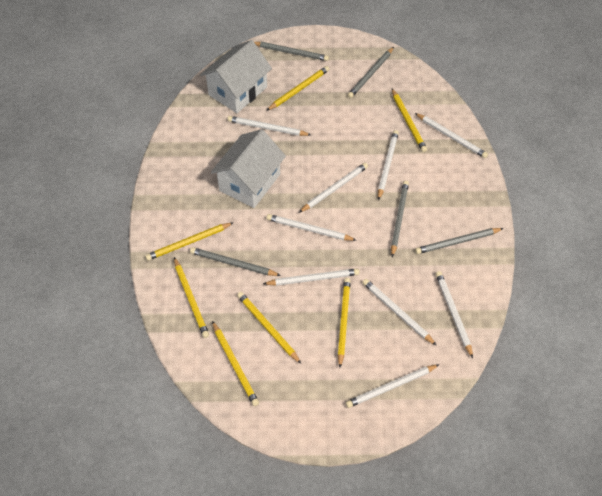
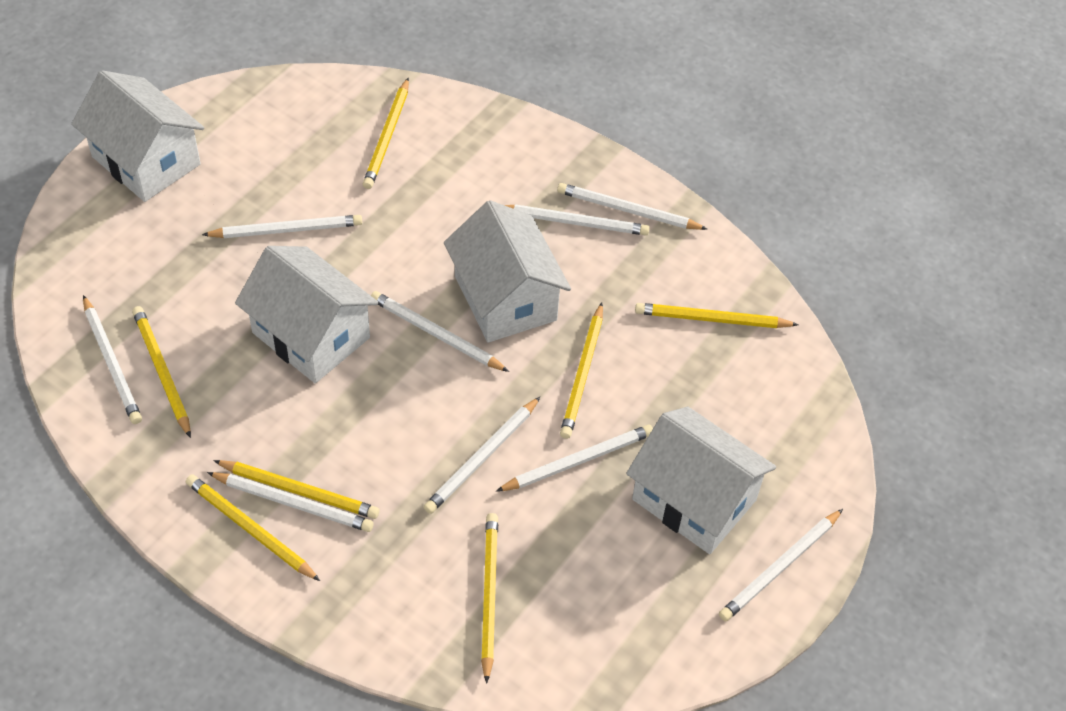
grey pencil: 5 -> 0
white house: 2 -> 4

